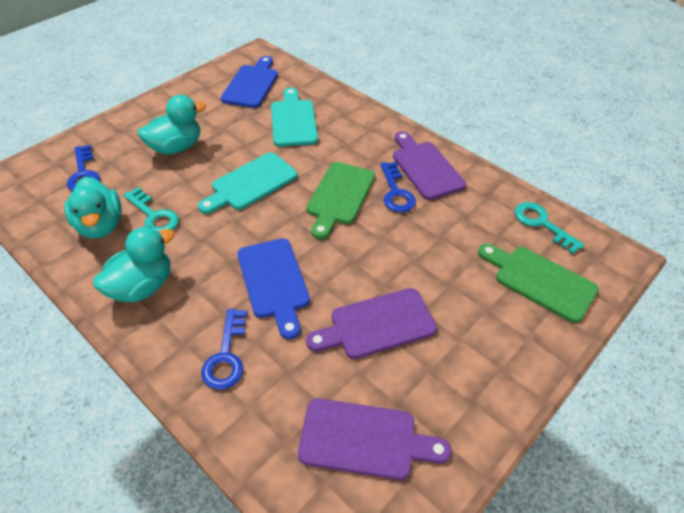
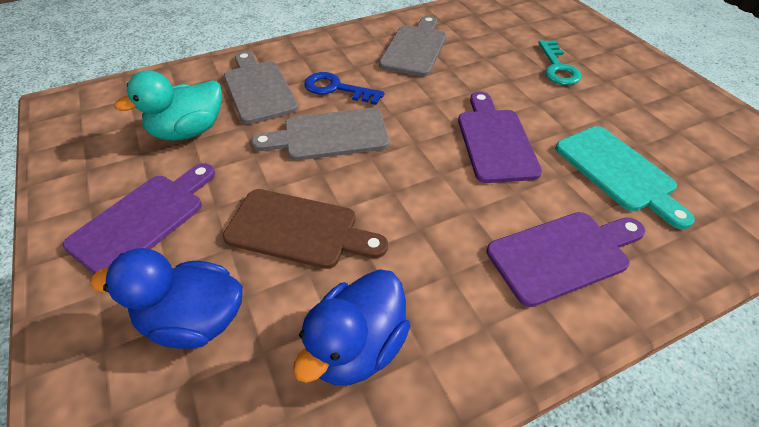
blue cutting board: 2 -> 0
blue duck: 0 -> 2
blue key: 3 -> 1
brown cutting board: 0 -> 1
green cutting board: 2 -> 0
grey cutting board: 0 -> 3
turquoise cutting board: 2 -> 1
turquoise duck: 3 -> 1
turquoise key: 2 -> 1

